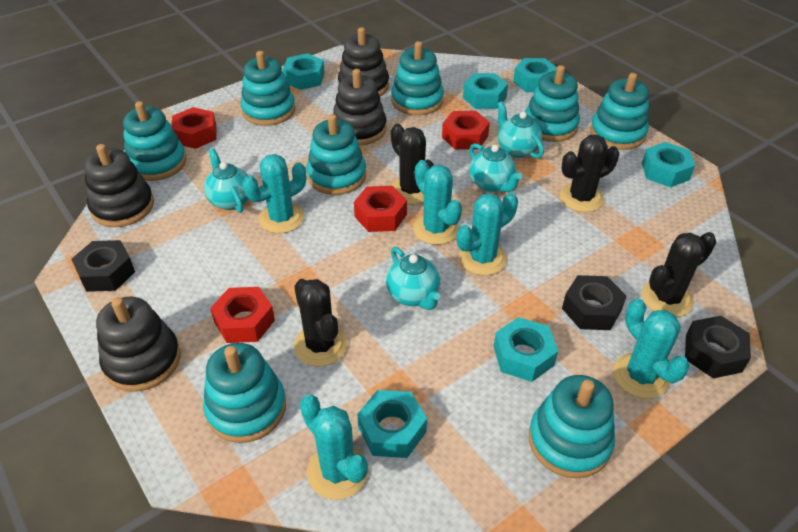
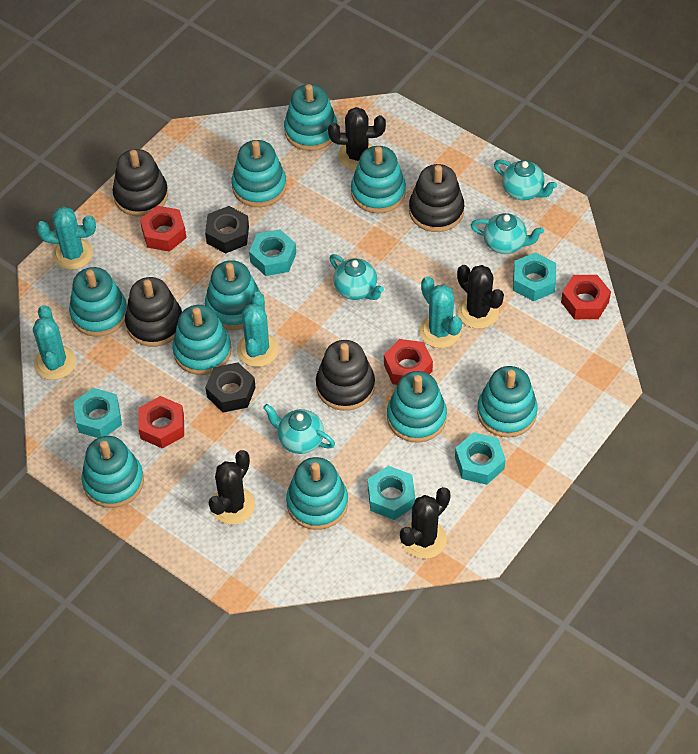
black nut: 3 -> 2
turquoise cactus: 5 -> 4
turquoise nut: 6 -> 5
turquoise stacking toy: 8 -> 10

